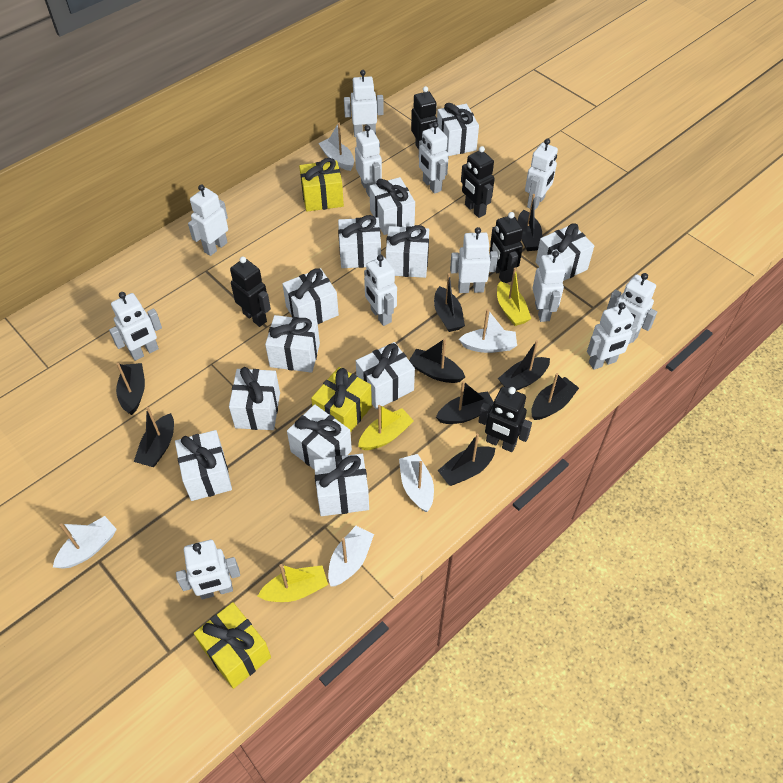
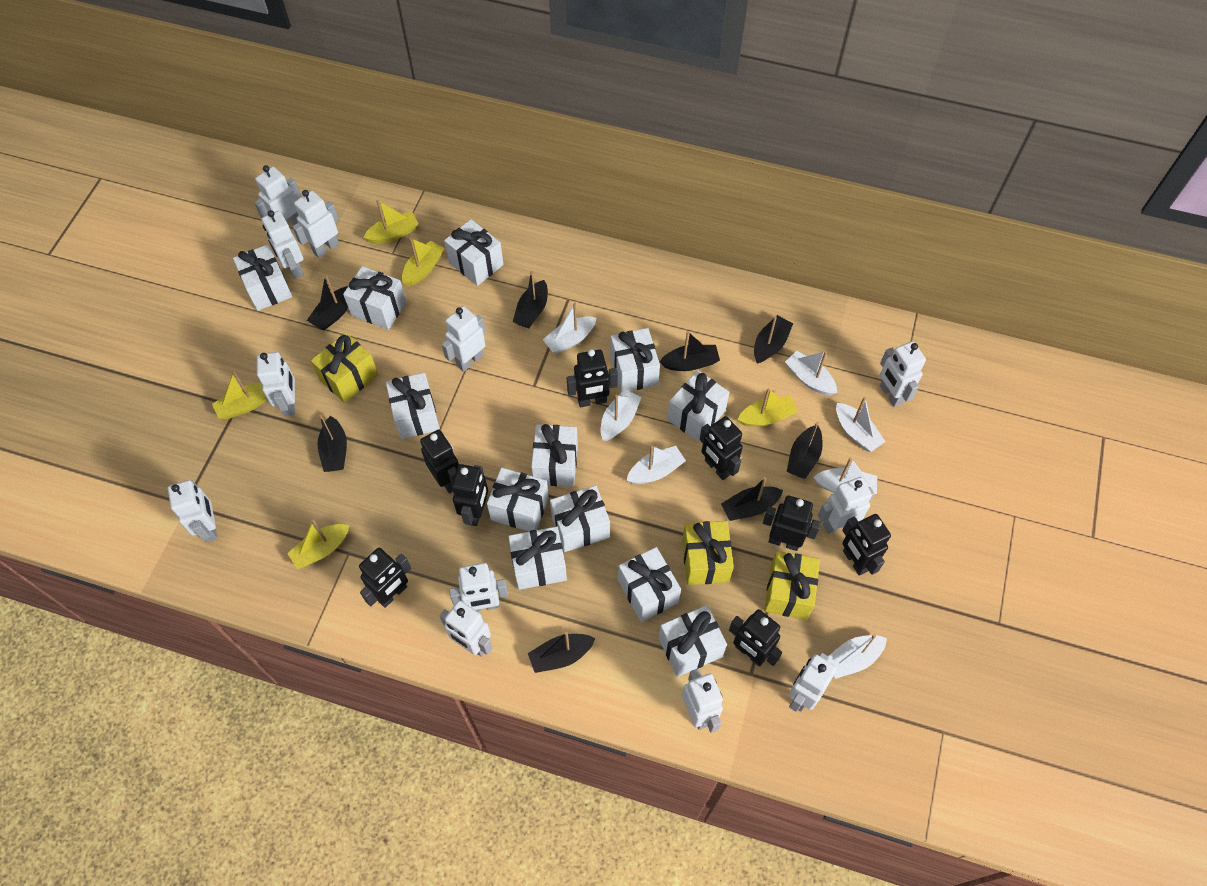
black boat: 9 -> 8
black robot: 5 -> 8
white boat: 5 -> 7
yellow boat: 3 -> 5

